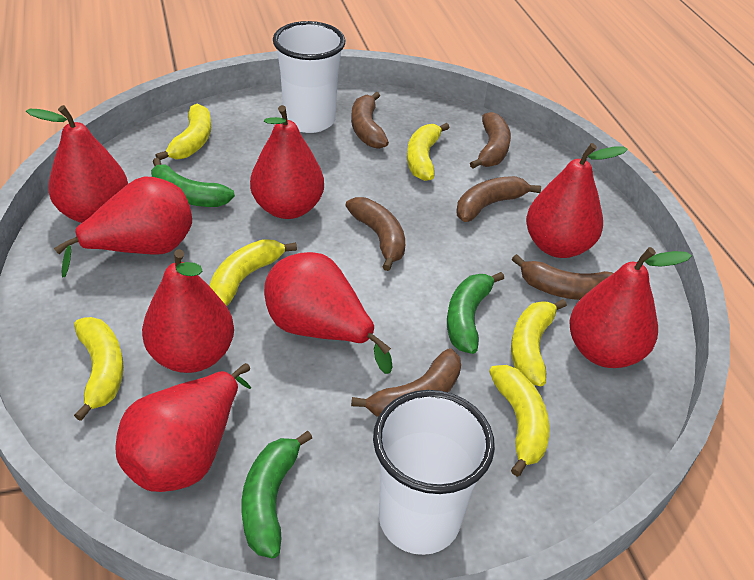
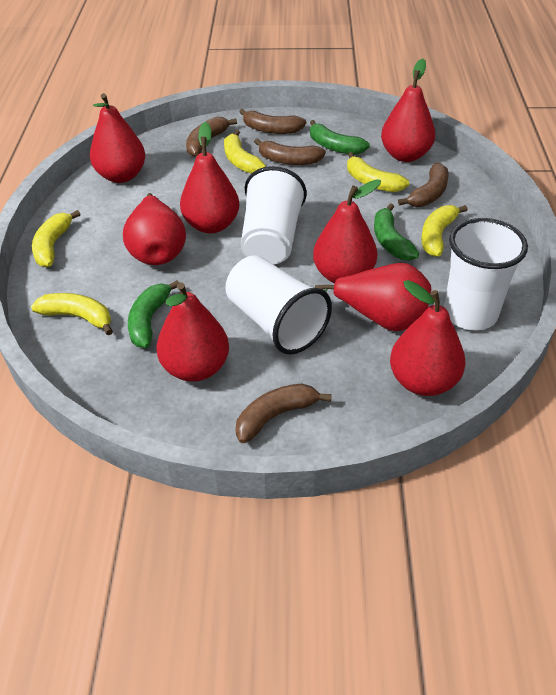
brown banana: 6 -> 5
white cup: 2 -> 3
yellow banana: 6 -> 5

